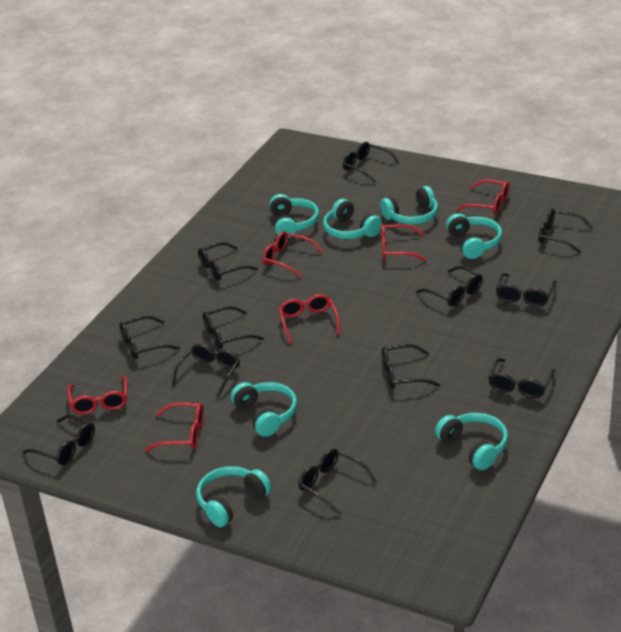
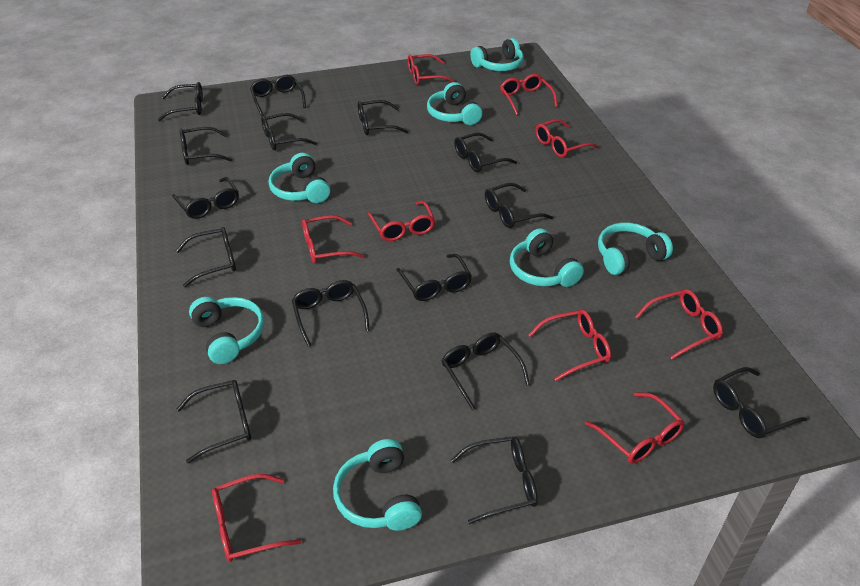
black glasses: 12 -> 15
red glasses: 6 -> 9

